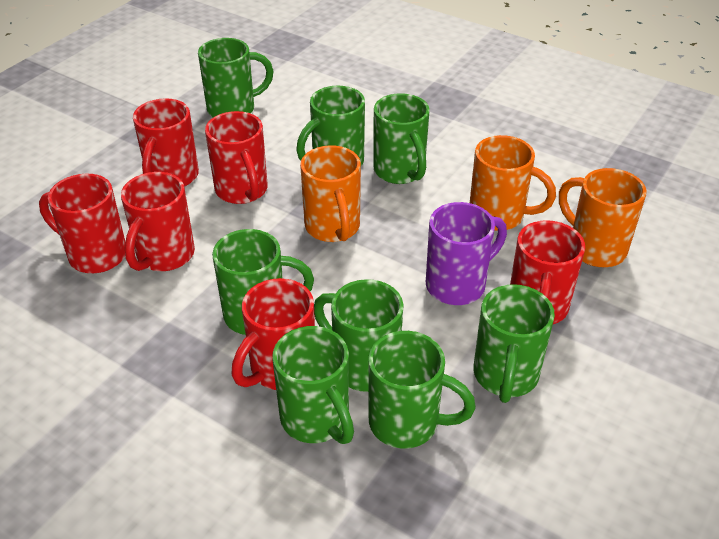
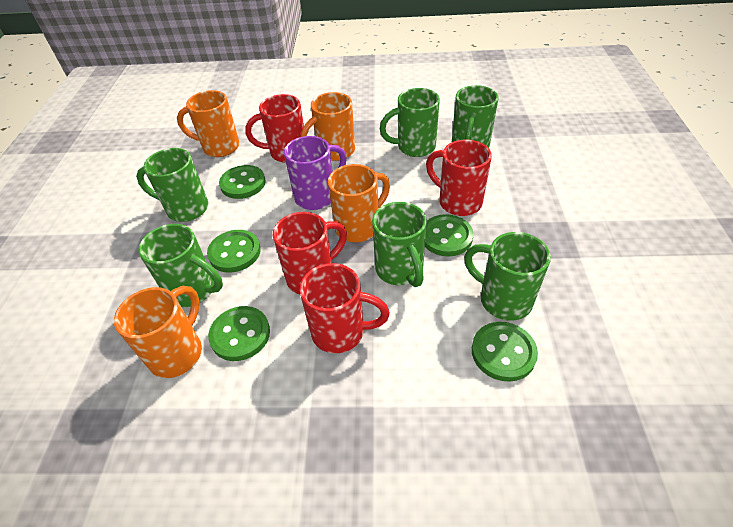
green button: 0 -> 5
green mug: 8 -> 6
orange mug: 3 -> 4
red mug: 6 -> 4

